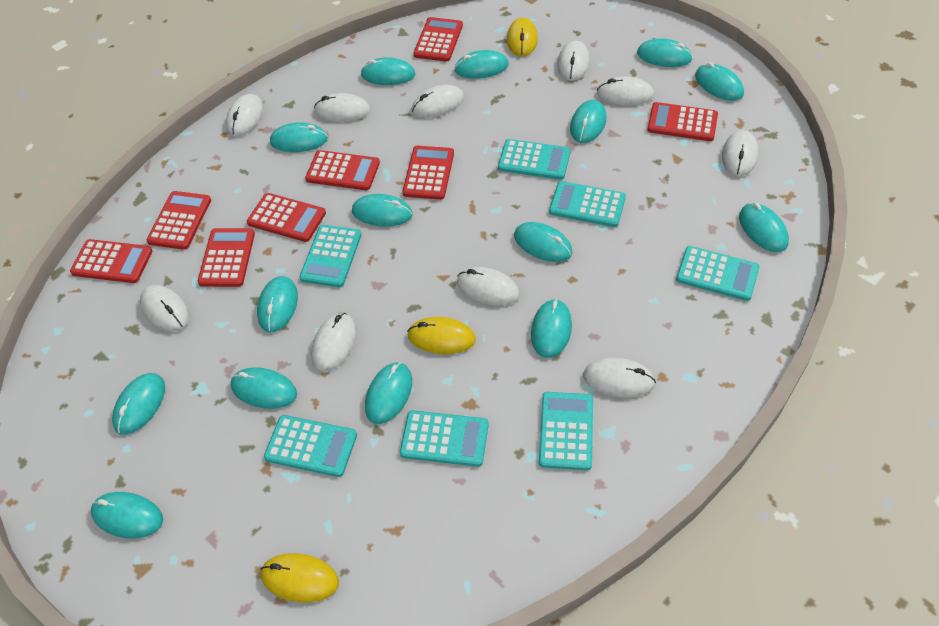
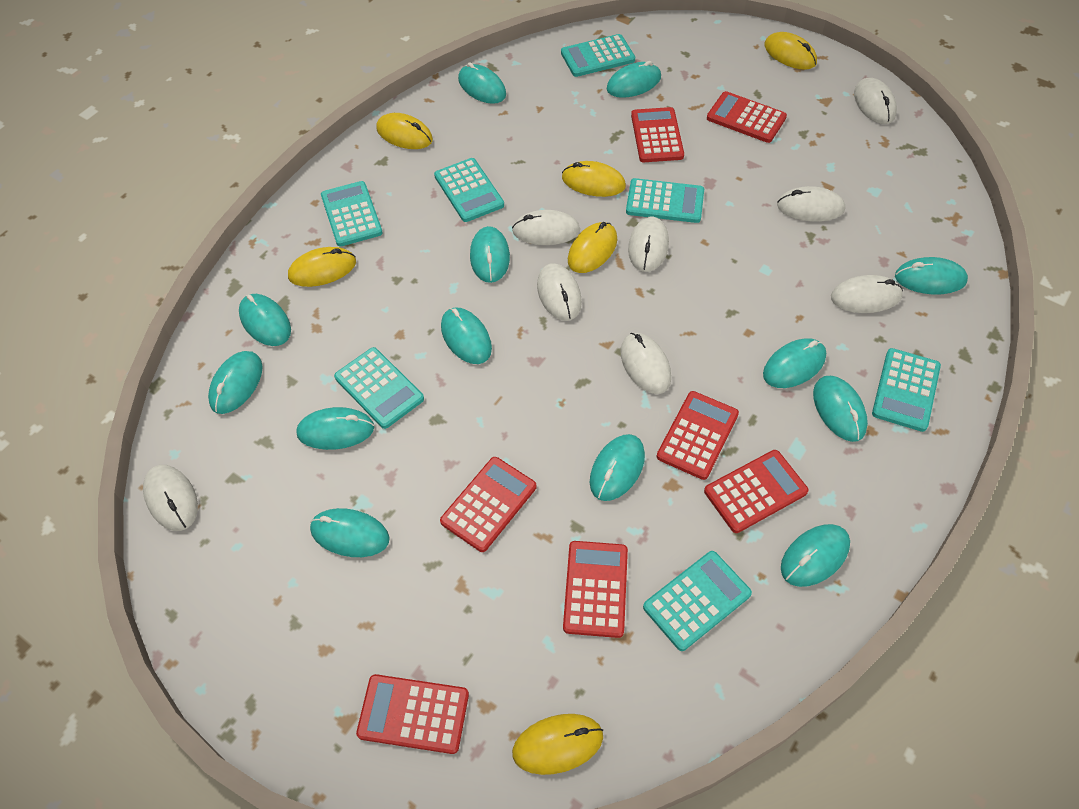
red calculator: 8 -> 7
turquoise mouse: 15 -> 13
white mouse: 10 -> 8
yellow mouse: 3 -> 6

